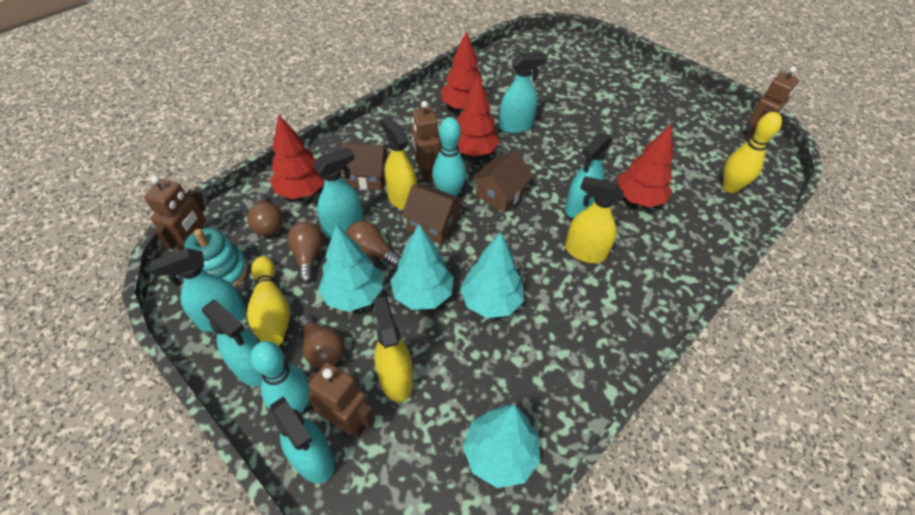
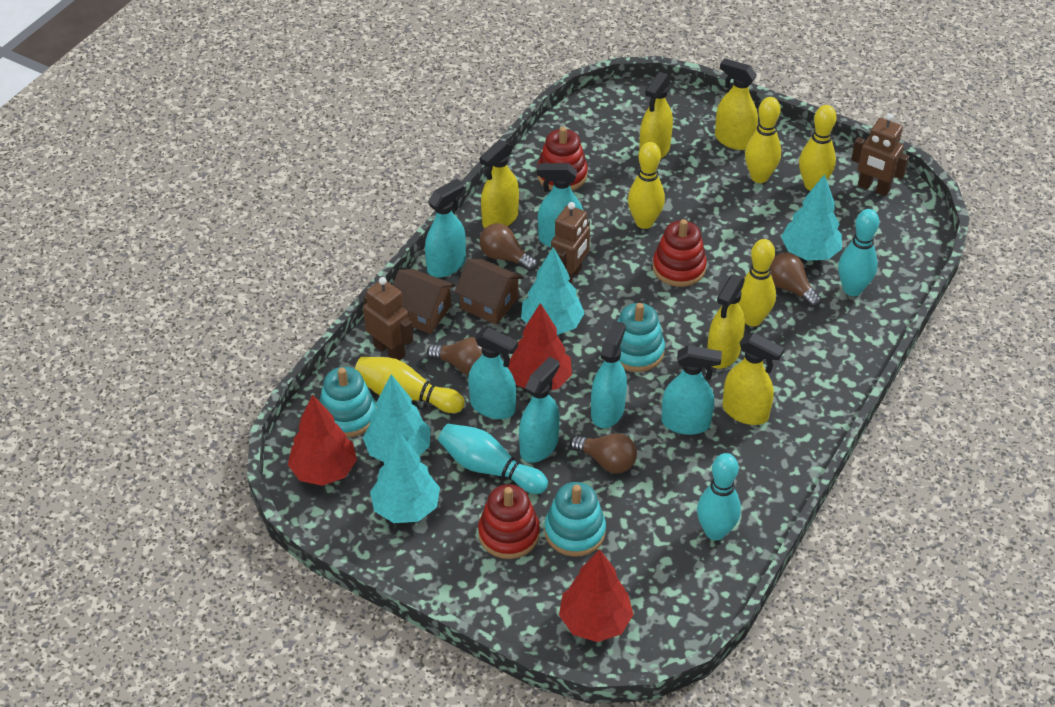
brown house: 3 -> 2
brown robot: 4 -> 3
red stacking toy: 0 -> 3
red tree: 4 -> 3
turquoise bowling pin: 2 -> 3
turquoise stacking toy: 1 -> 3
yellow bowling pin: 2 -> 5
yellow spray bottle: 3 -> 5

